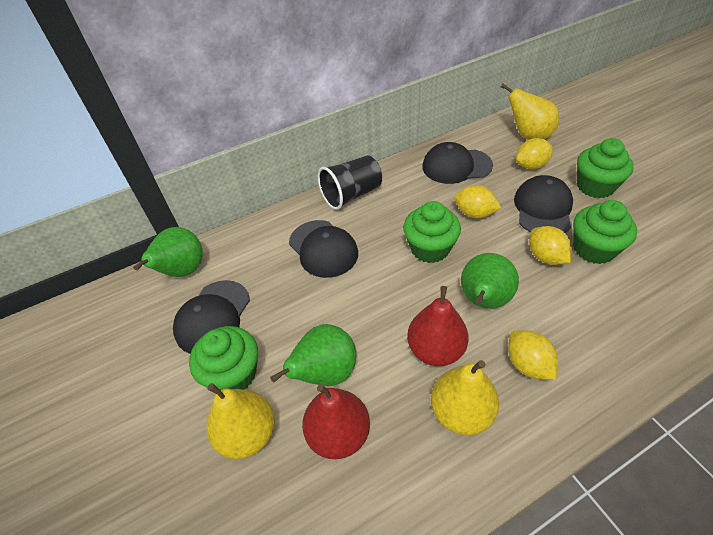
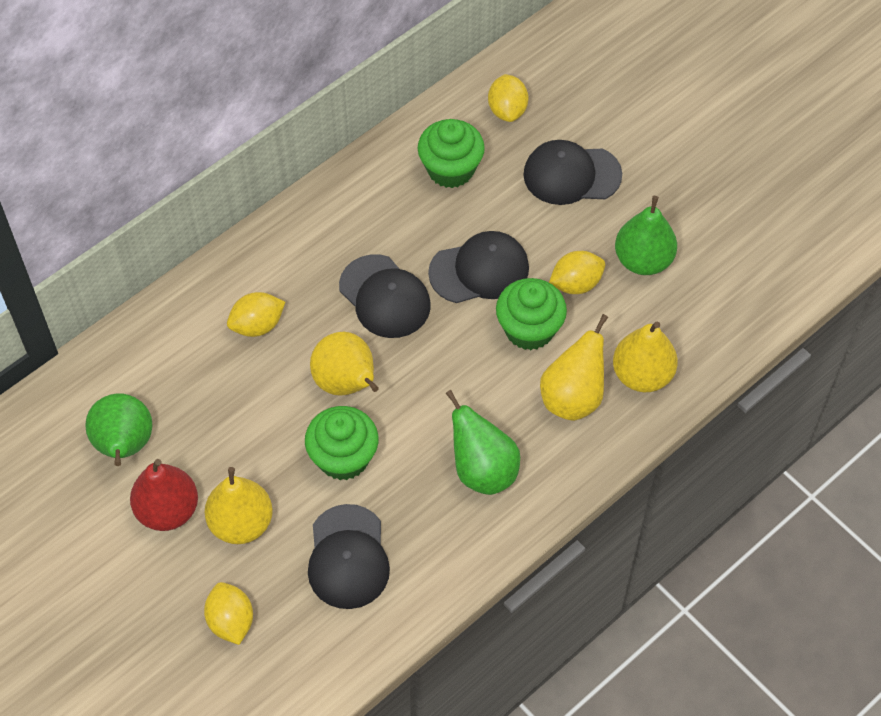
black cup: 1 -> 0
green cupcake: 4 -> 3
red pear: 2 -> 1
yellow pear: 3 -> 4

